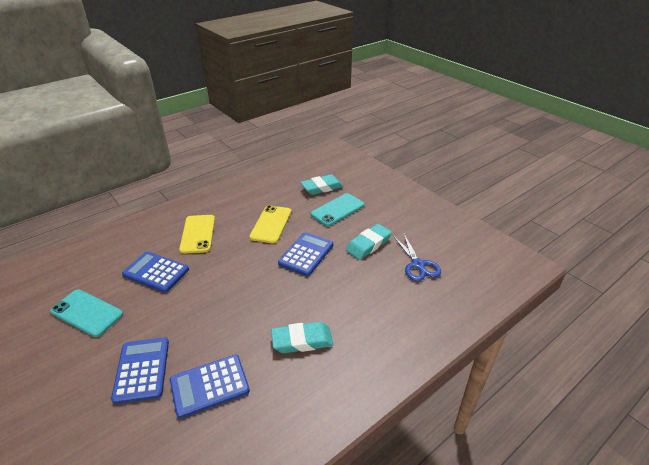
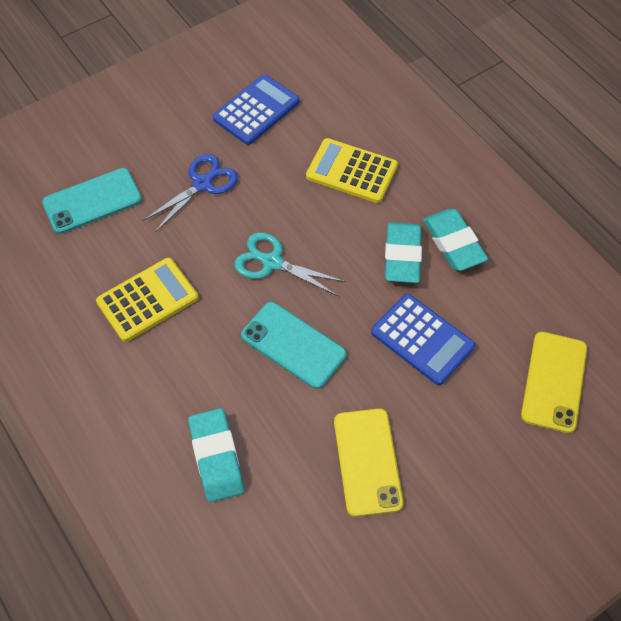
blue calculator: 4 -> 2
turquoise scissors: 0 -> 1
yellow calculator: 0 -> 2

